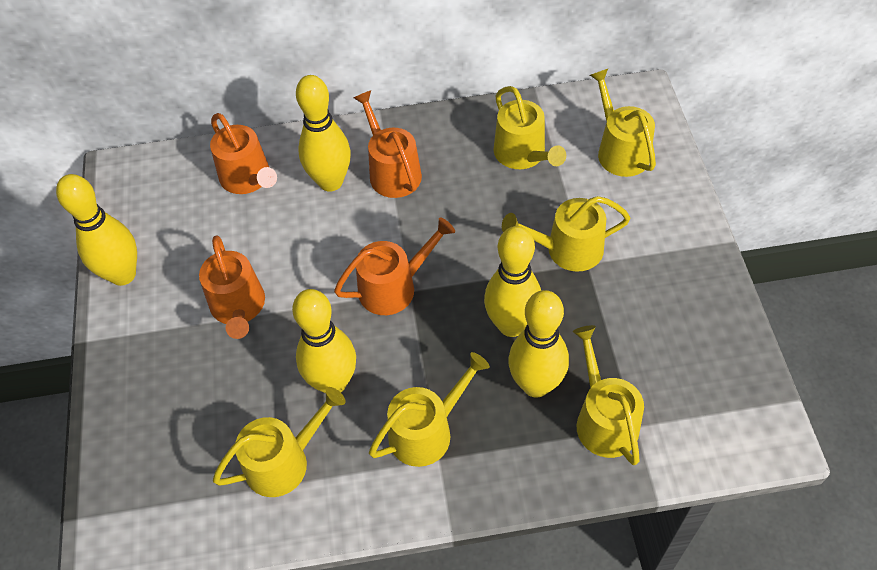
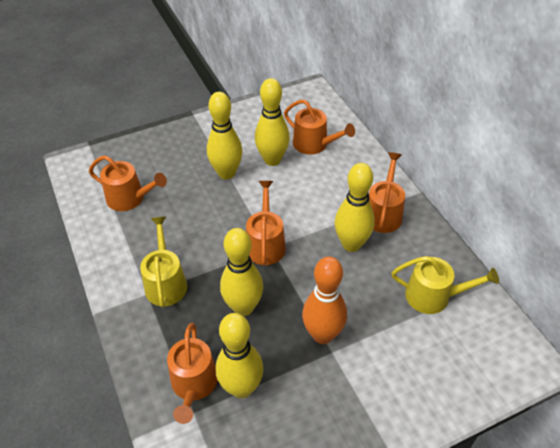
orange bowling pin: 0 -> 1
orange watering can: 4 -> 5
yellow watering can: 6 -> 2

